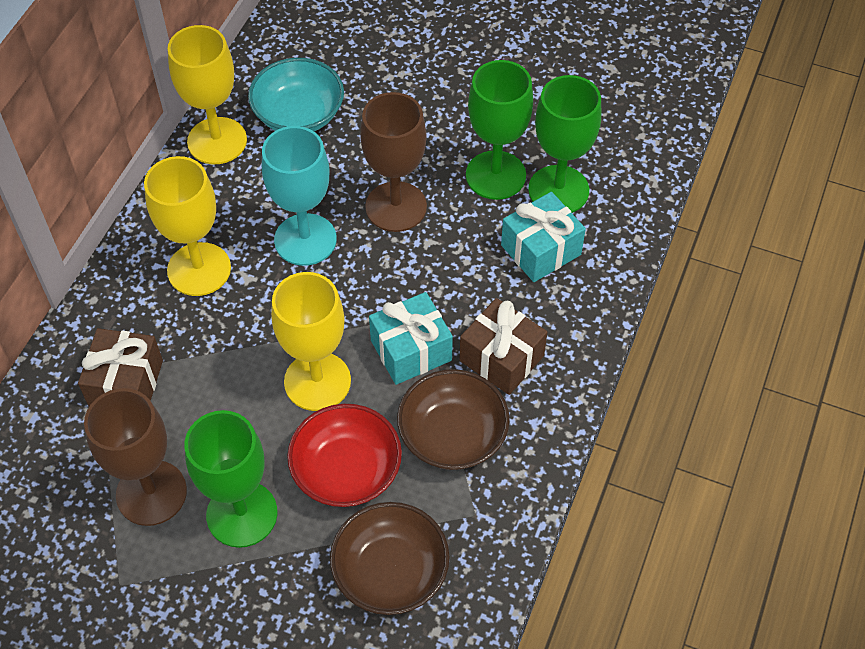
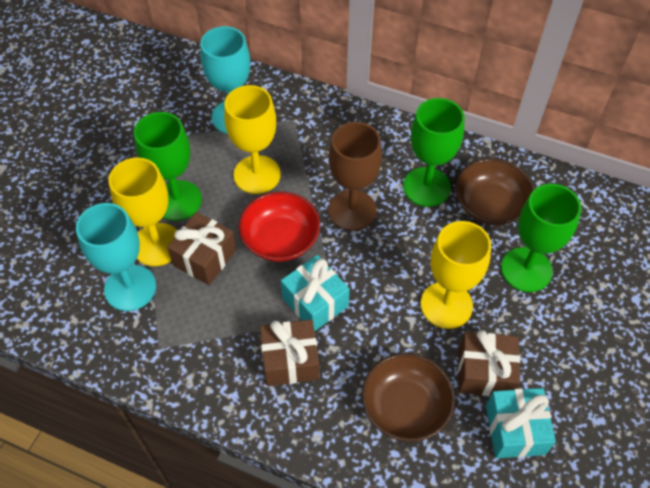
brown gift: 2 -> 3
brown goblet: 2 -> 1
turquoise bowl: 1 -> 0
turquoise goblet: 1 -> 2

